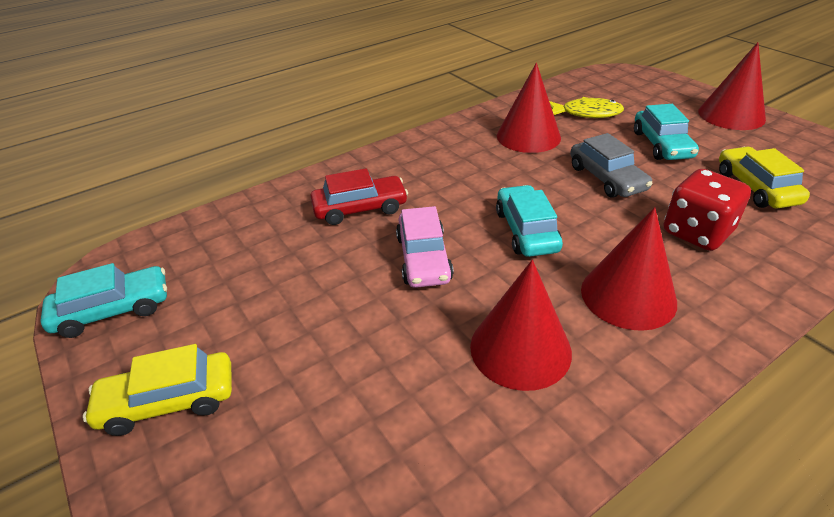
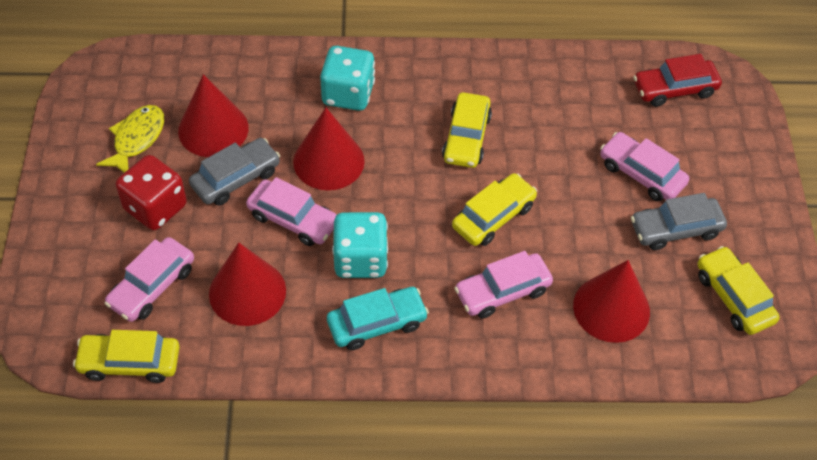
grey car: 1 -> 2
pink car: 1 -> 4
turquoise car: 3 -> 1
turquoise dice: 0 -> 2
yellow car: 2 -> 4

